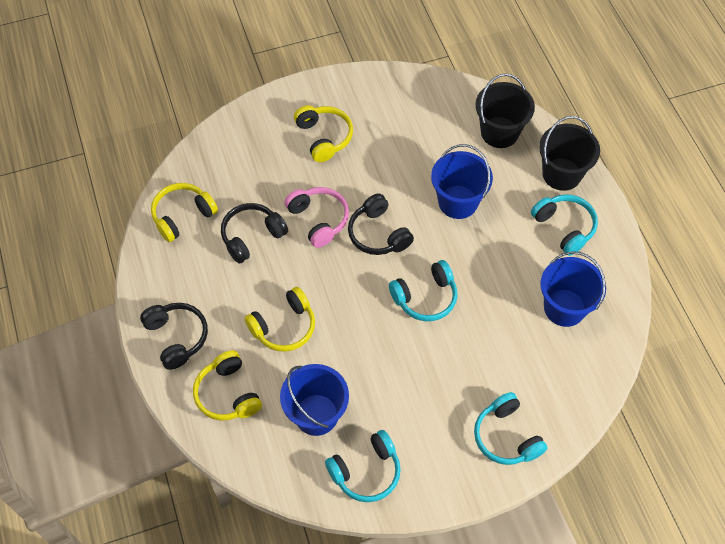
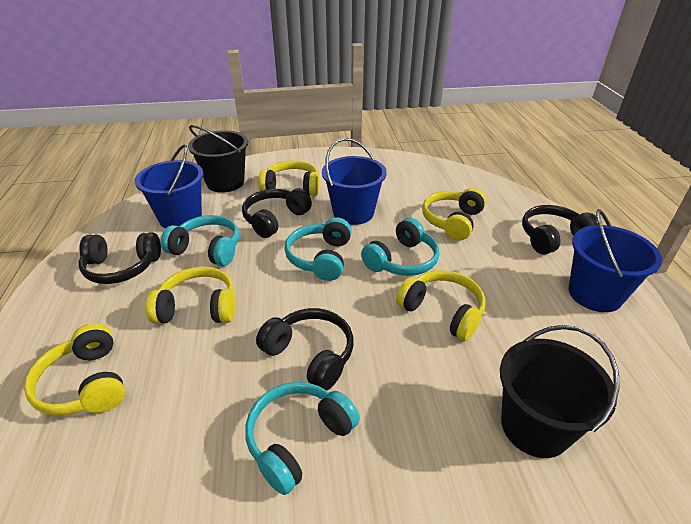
black headphones: 3 -> 4
pink headphones: 1 -> 0
yellow headphones: 4 -> 5

